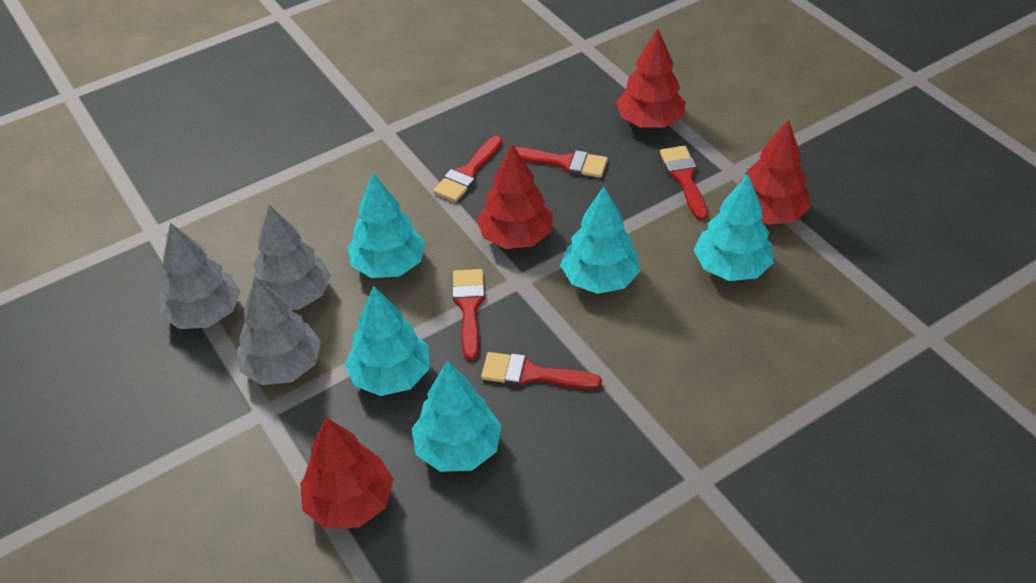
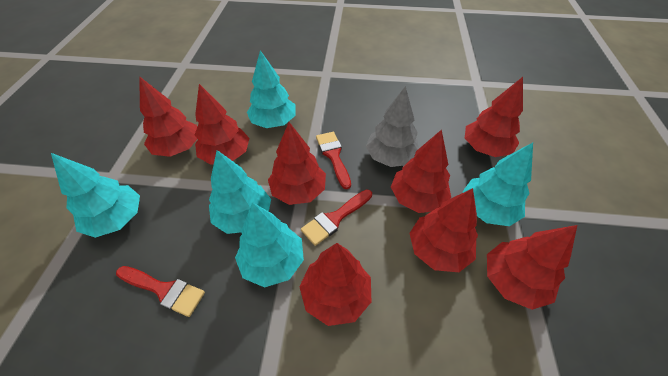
grey tree: 3 -> 1
red brush: 5 -> 3
red tree: 4 -> 8

